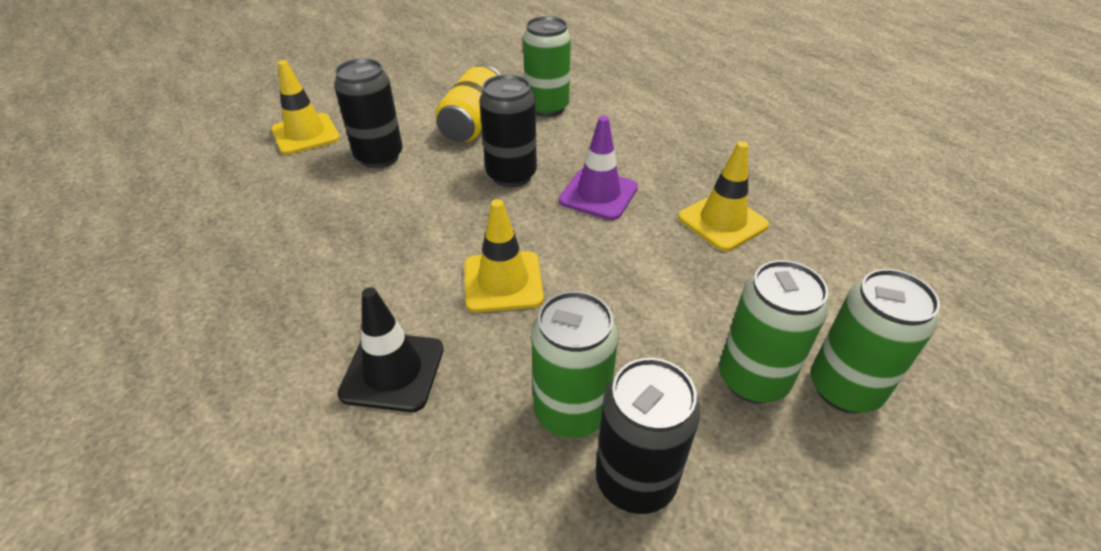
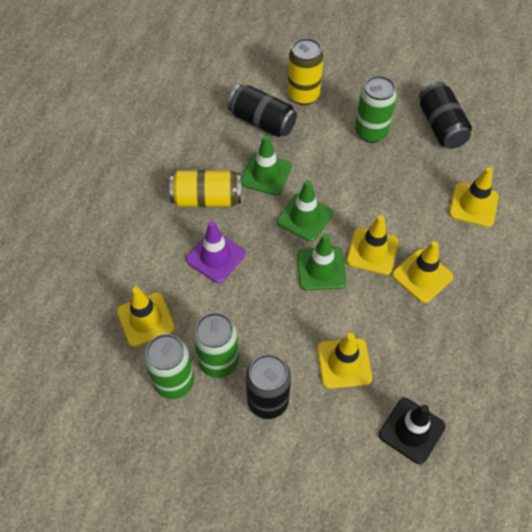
green can: 4 -> 3
green traffic cone: 0 -> 3
yellow can: 1 -> 2
yellow traffic cone: 3 -> 5

